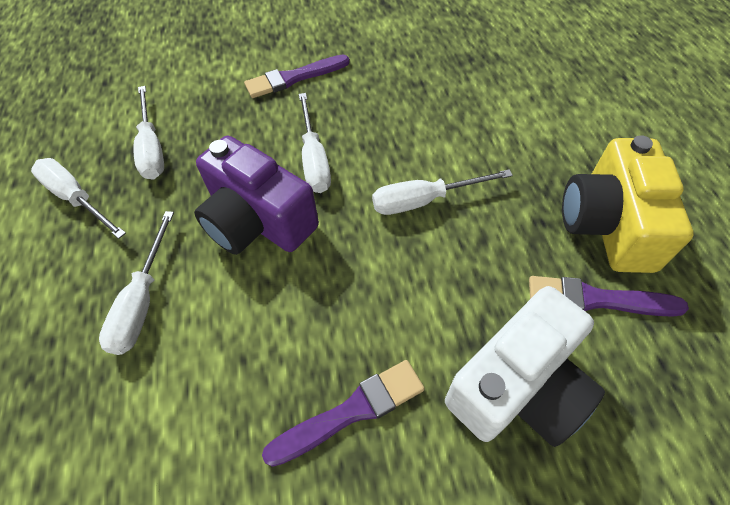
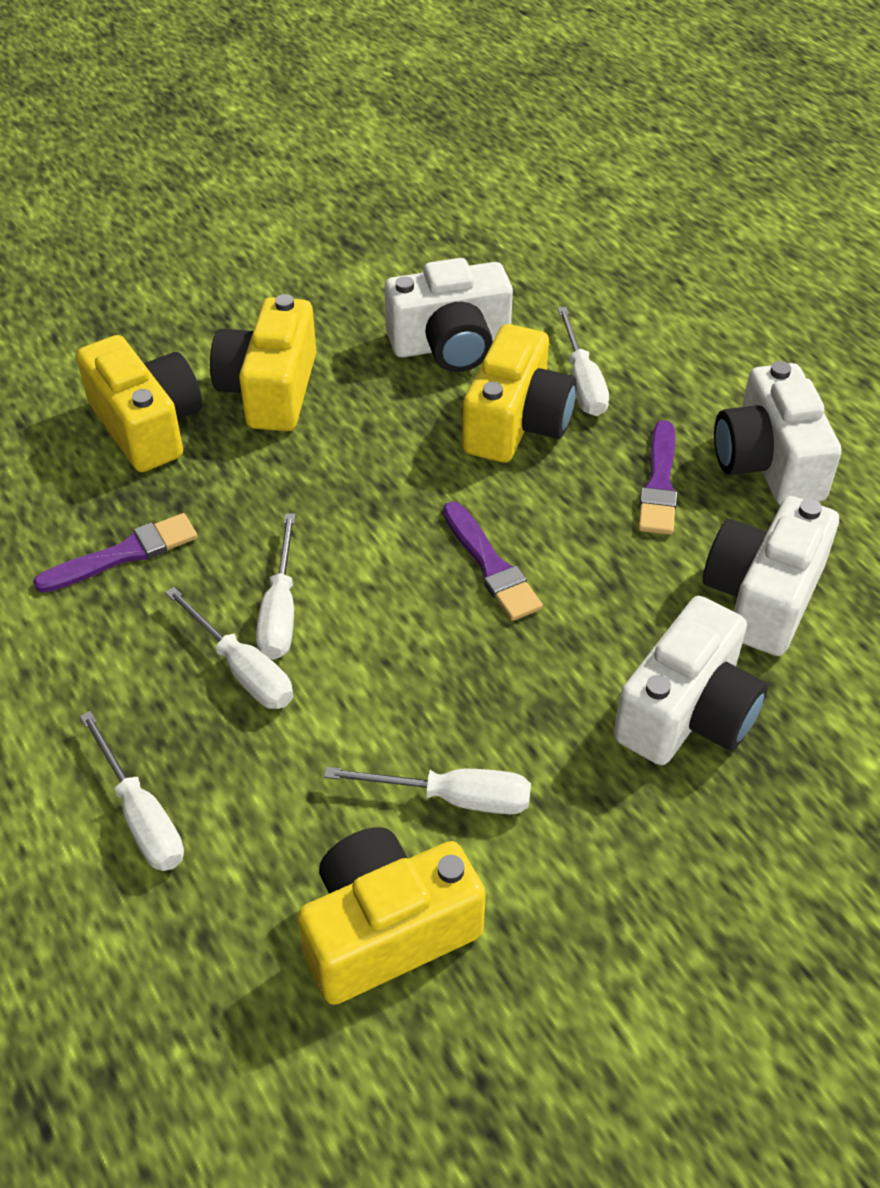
purple camera: 1 -> 0
white camera: 1 -> 4
yellow camera: 1 -> 4

